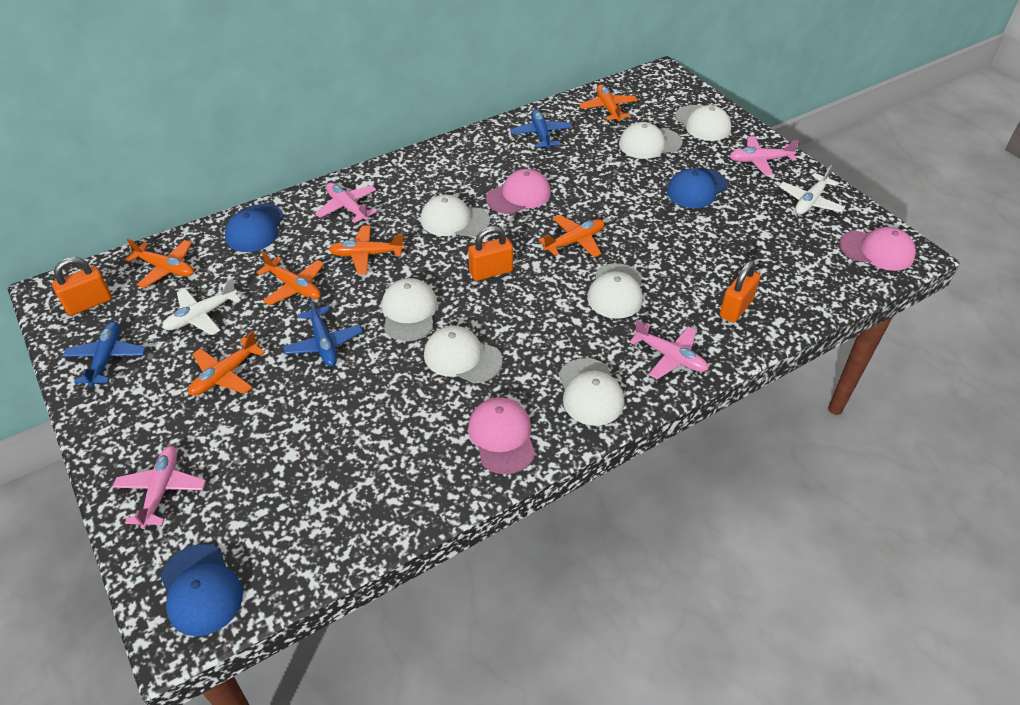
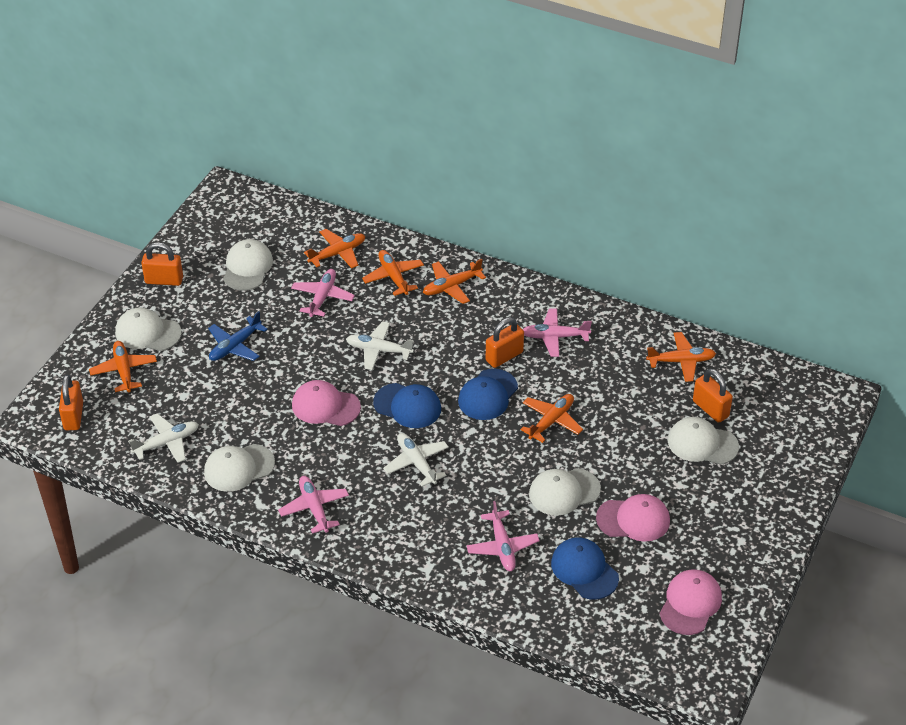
blue plane: 3 -> 1
orange padlock: 3 -> 4
white cap: 7 -> 5
white plane: 2 -> 3

